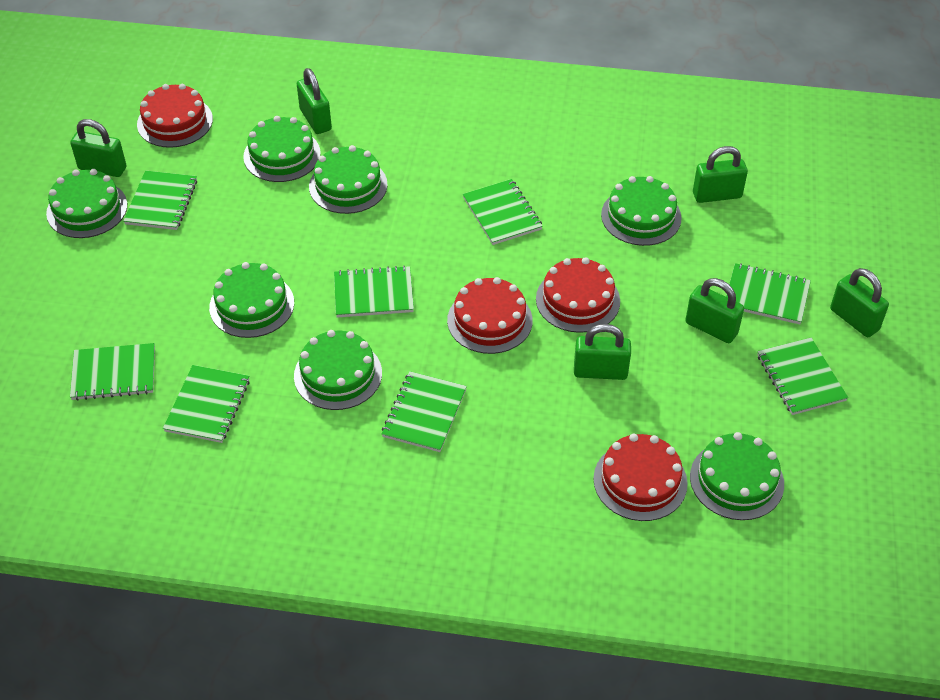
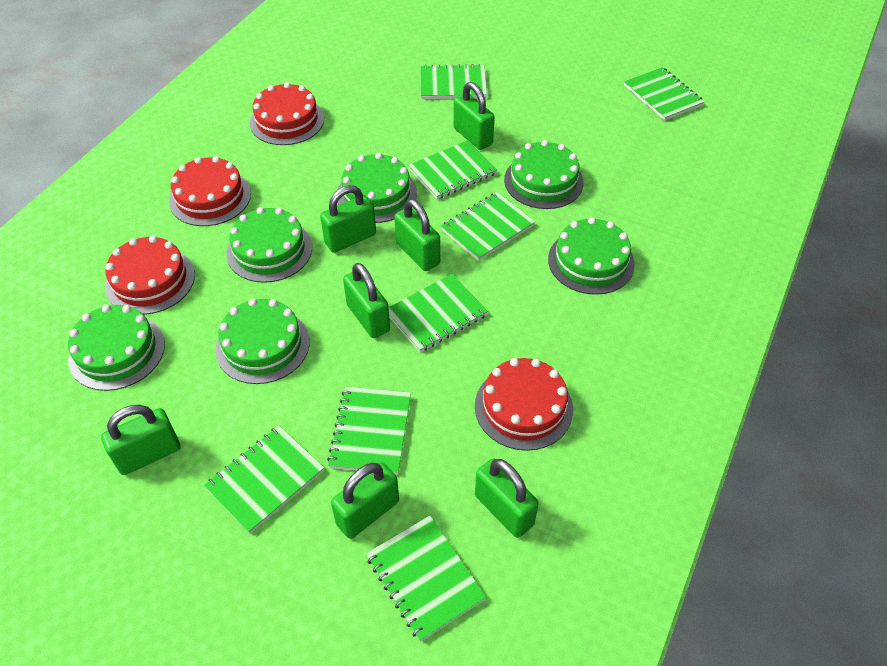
green cake: 7 -> 6
green padlock: 6 -> 7

